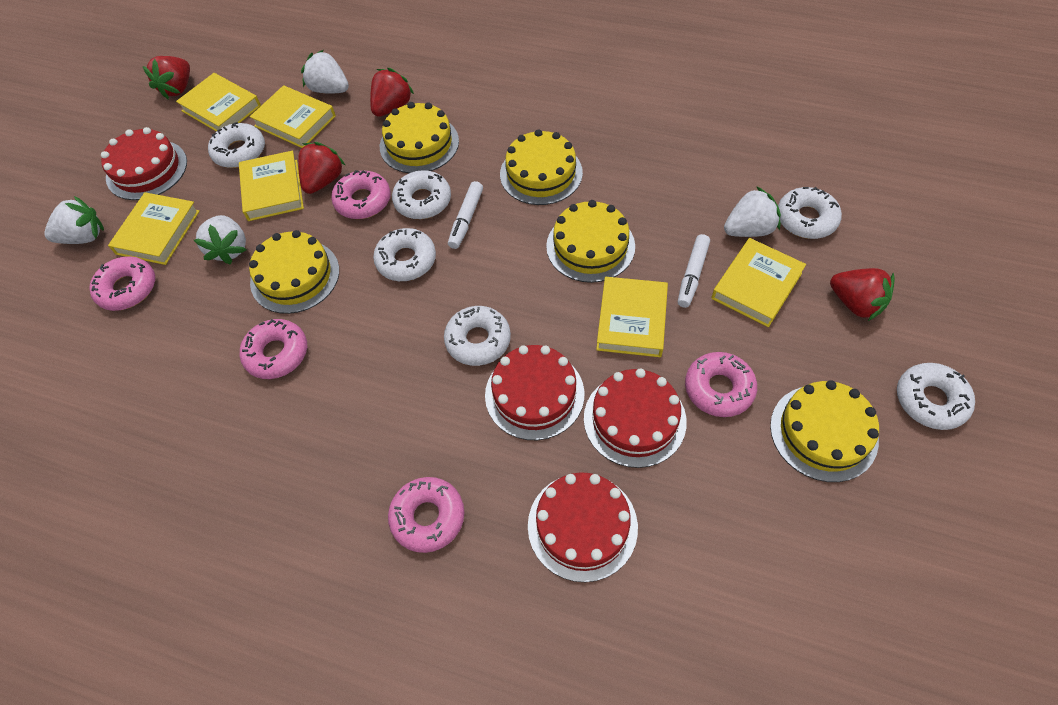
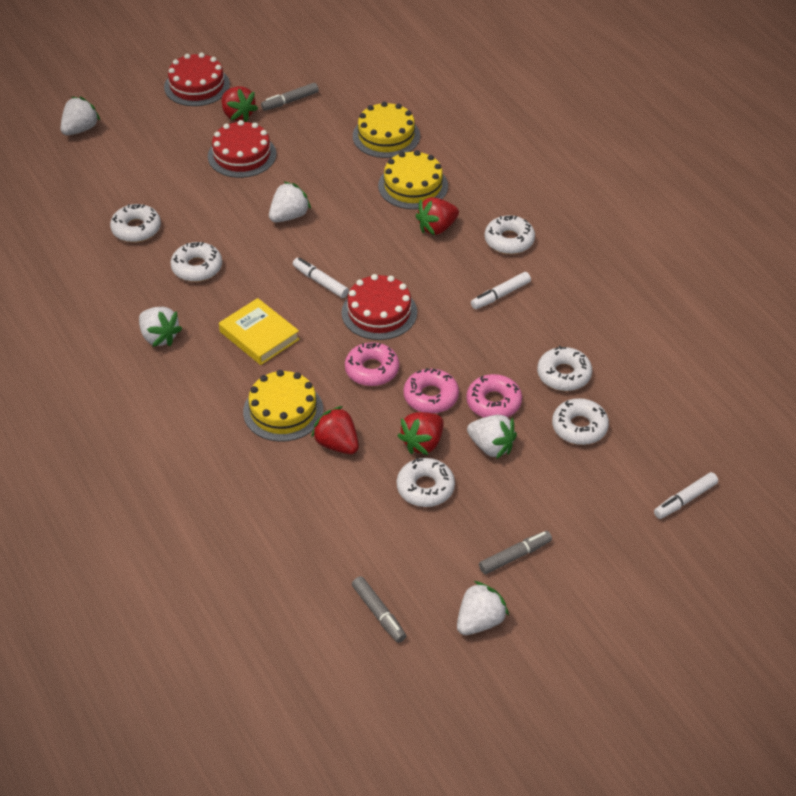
grey marker: 0 -> 3
pink donut: 5 -> 3
red cake: 4 -> 3
white marker: 2 -> 3
white strawberry: 4 -> 5
yellow book: 6 -> 1
yellow cake: 5 -> 3

